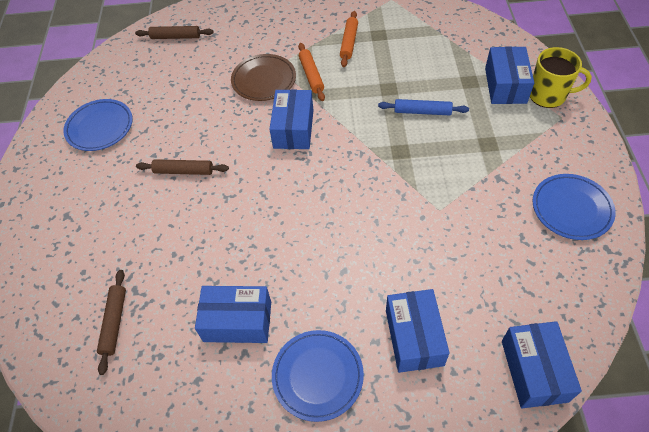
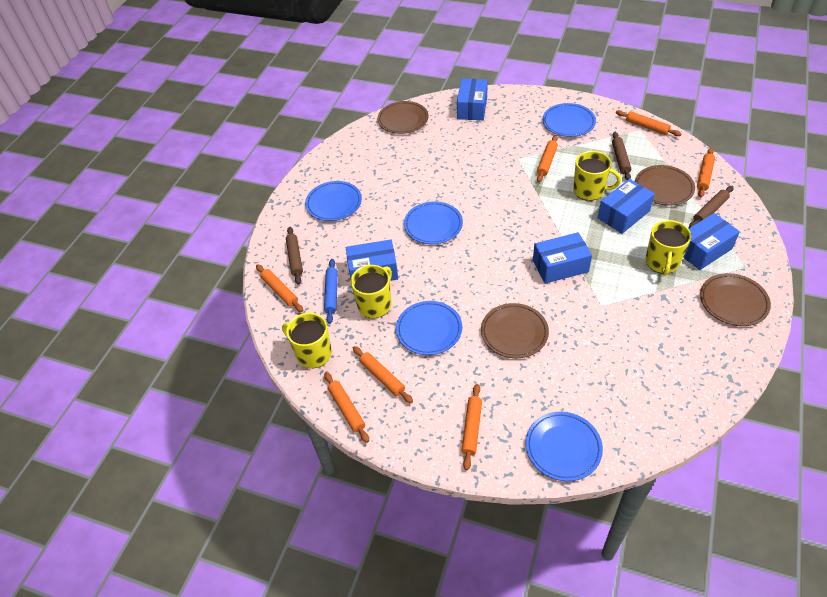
blue plate: 3 -> 5
brown plate: 1 -> 4
orange rolling pin: 2 -> 7
yellow mug: 1 -> 4

